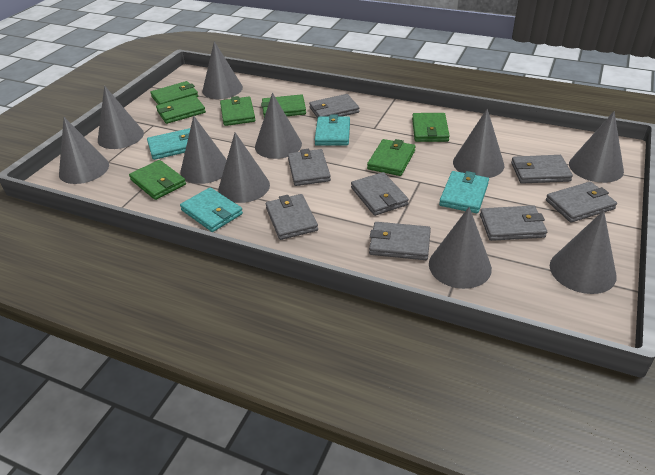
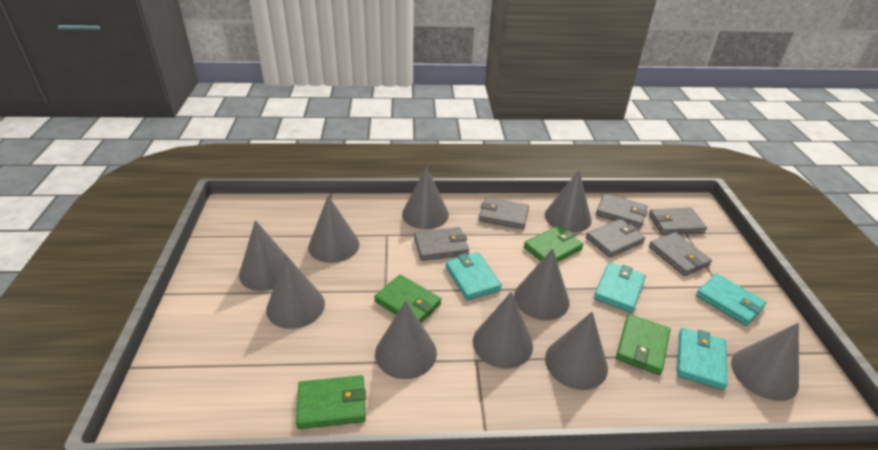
green wallet: 7 -> 4
grey wallet: 8 -> 6

